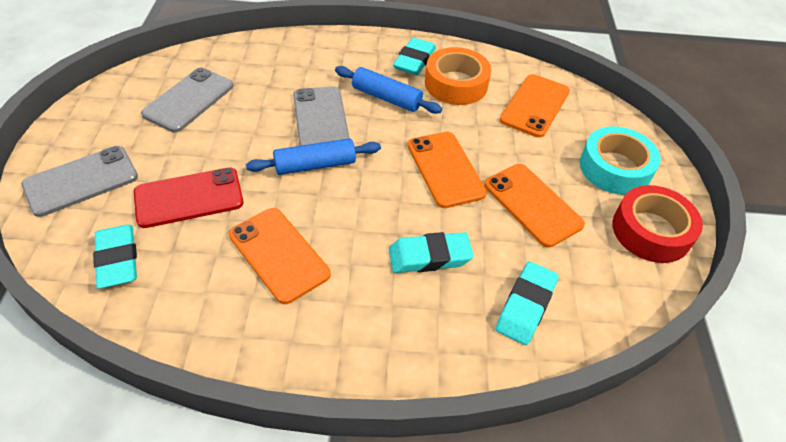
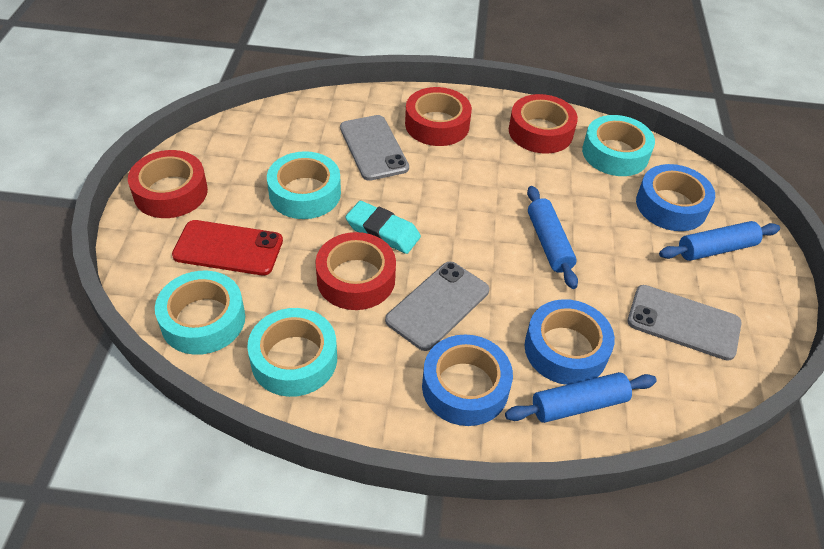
blue rolling pin: 2 -> 3
blue tape: 0 -> 3
orange phone: 4 -> 0
orange tape: 1 -> 0
red tape: 1 -> 4
turquoise eraser: 4 -> 1
turquoise tape: 1 -> 4

